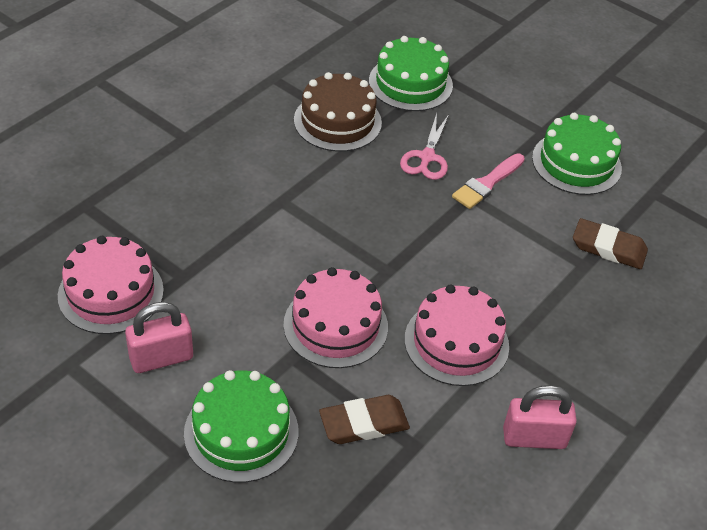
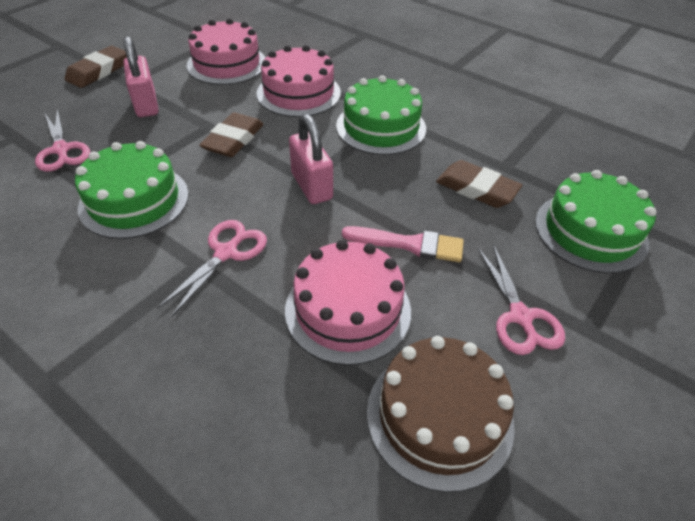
brown eraser: 2 -> 3
pink scissors: 1 -> 3

